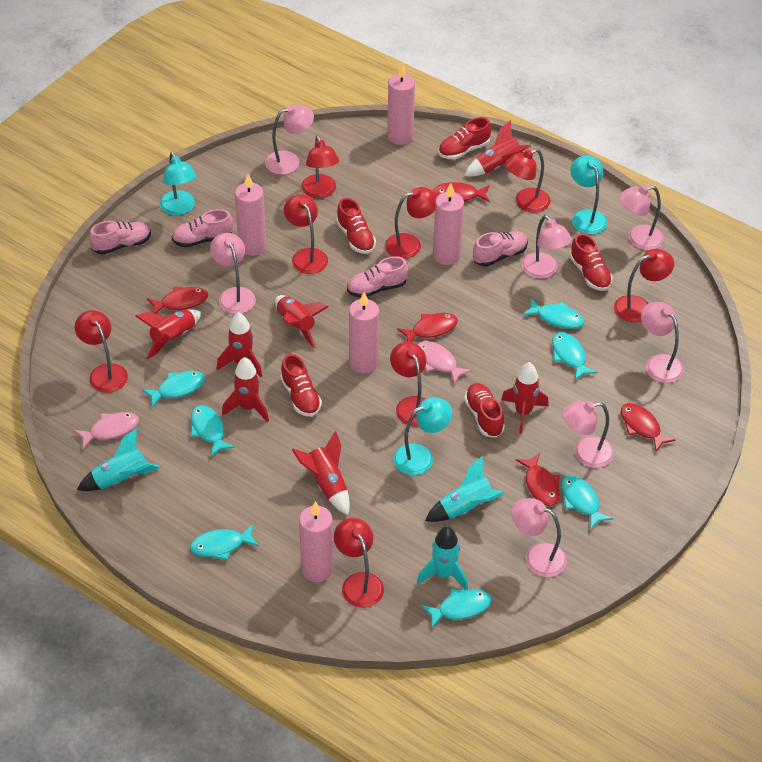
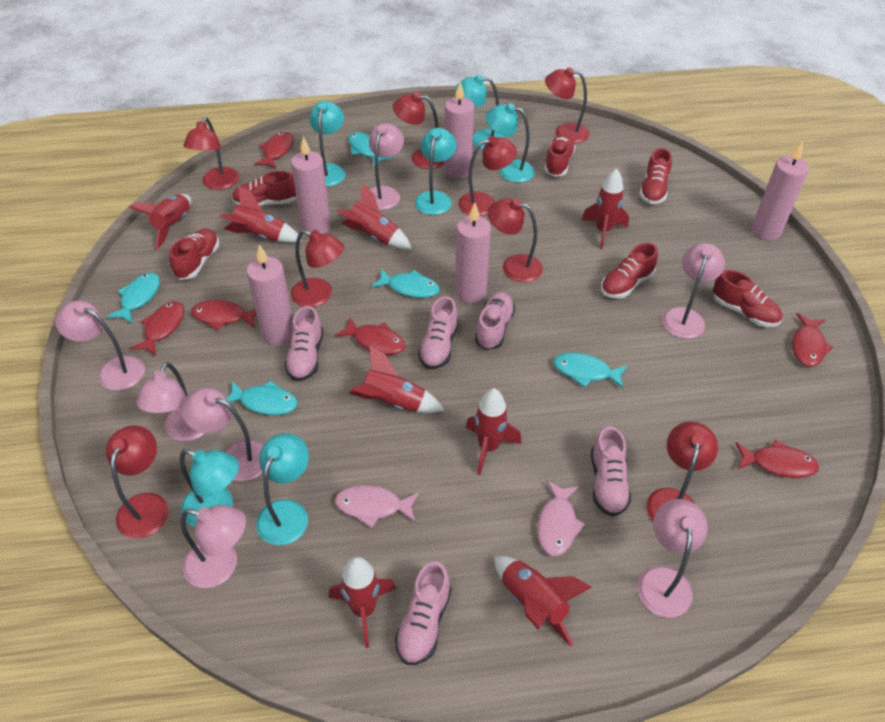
pink shoe: 4 -> 5
red fish: 5 -> 6
red rocket: 7 -> 8
red shoe: 5 -> 6
turquoise fish: 7 -> 5
turquoise lamp: 3 -> 6
turquoise rocket: 3 -> 0

